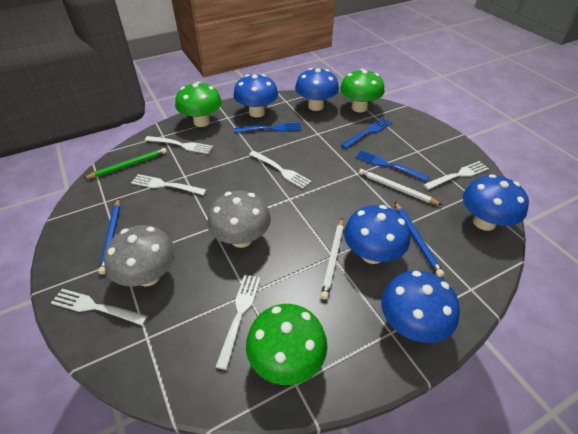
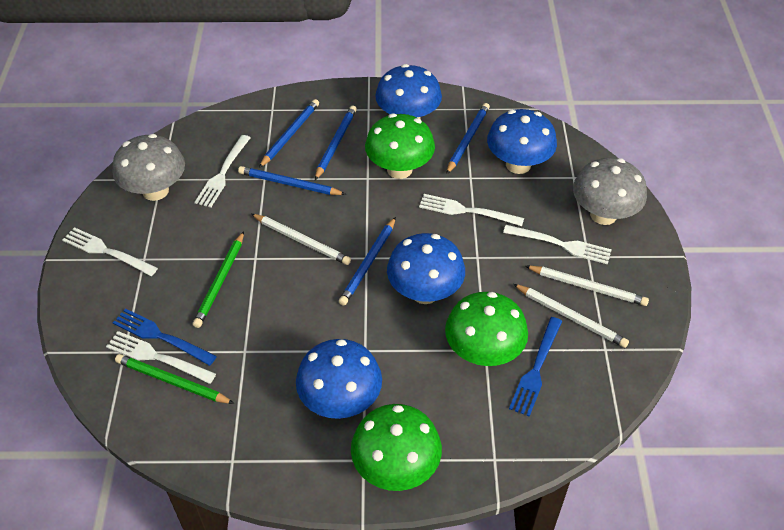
blue fork: 3 -> 2
blue mushroom: 5 -> 4
blue pencil: 2 -> 5
green pencil: 1 -> 2
white fork: 6 -> 5
white pencil: 2 -> 3

